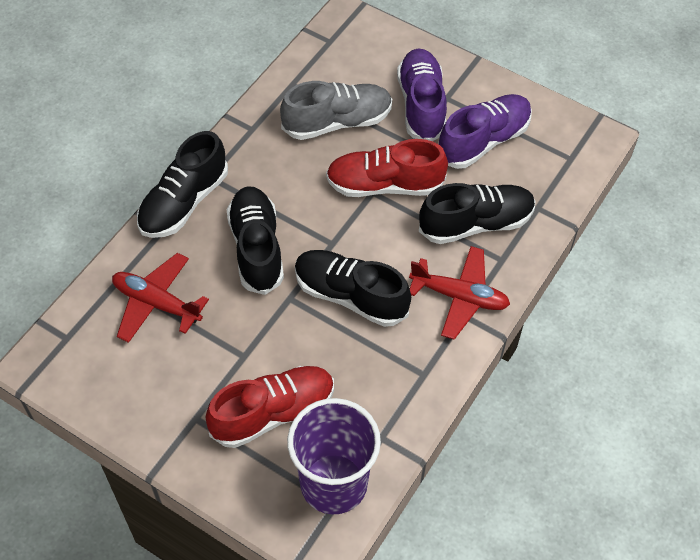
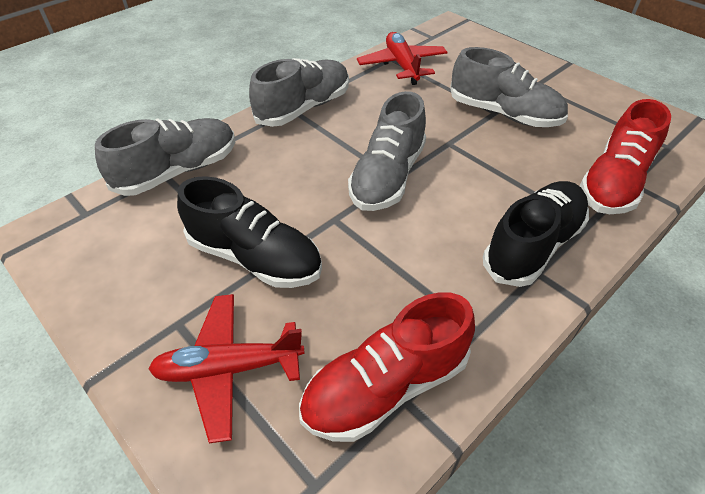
black shoe: 4 -> 2
grey shoe: 1 -> 4
purple cup: 1 -> 0
purple shoe: 2 -> 0

